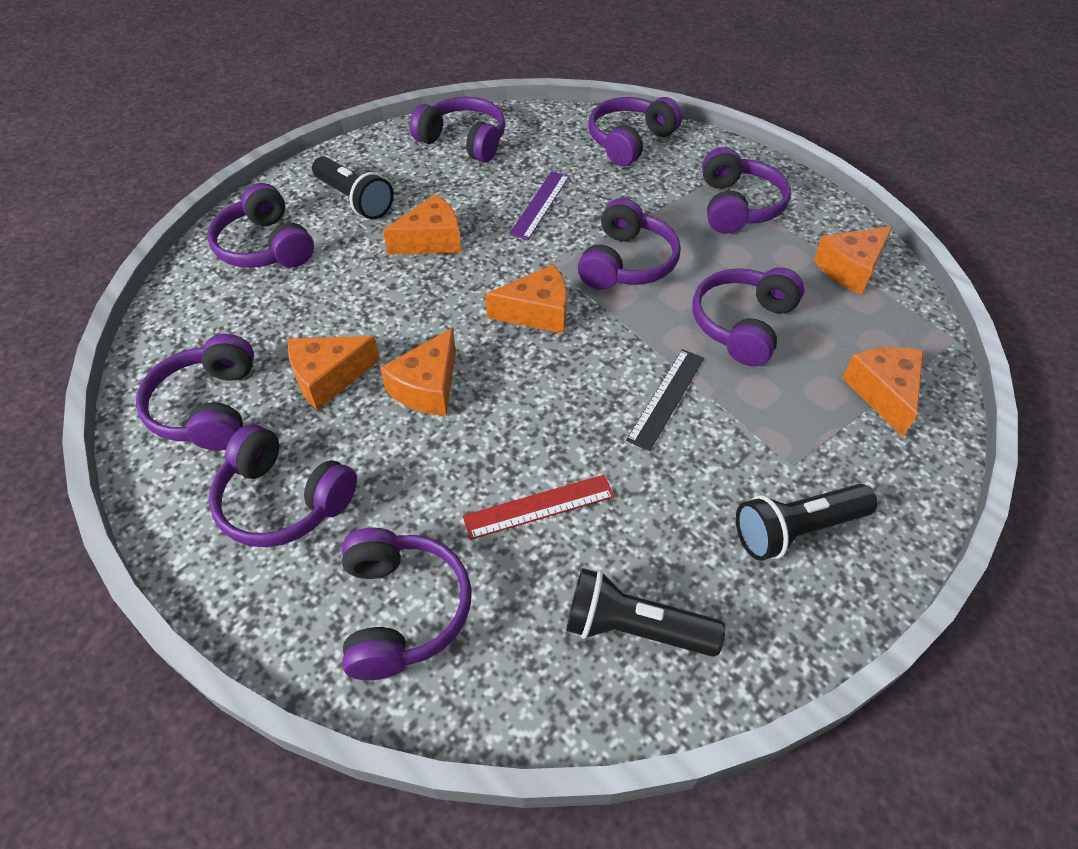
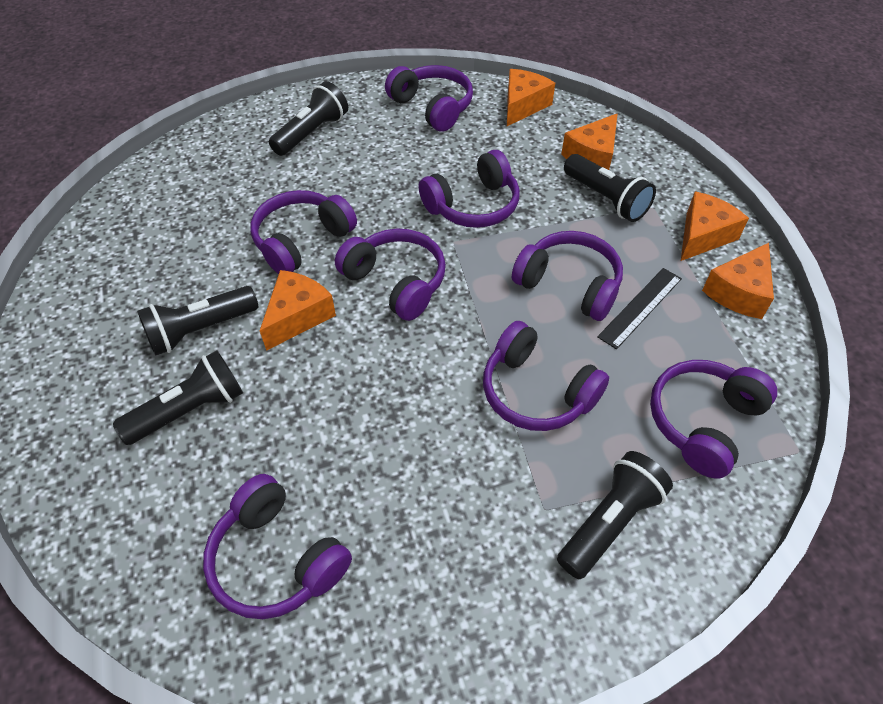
black flashlight: 3 -> 5
orange cheese: 6 -> 5
purple headphones: 9 -> 8
purple ruler: 1 -> 0
red ruler: 1 -> 0

